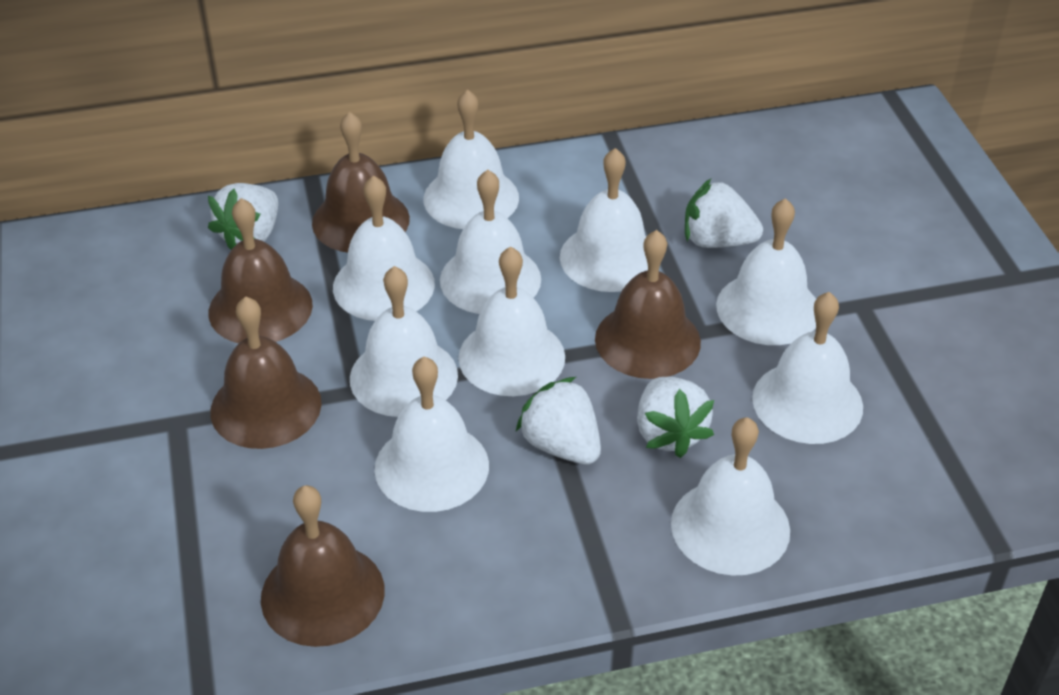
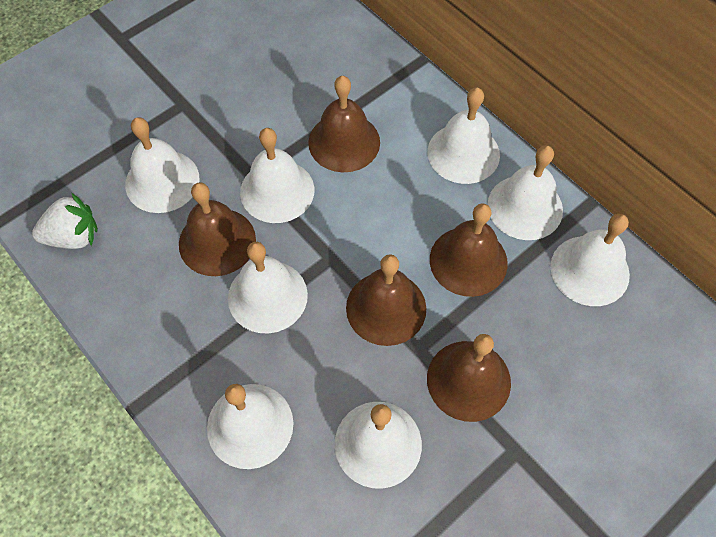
white bell: 10 -> 8
white strawberry: 4 -> 1

